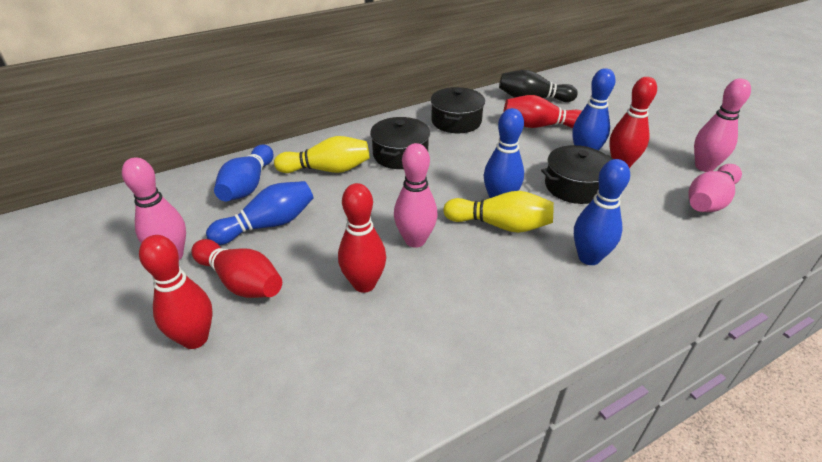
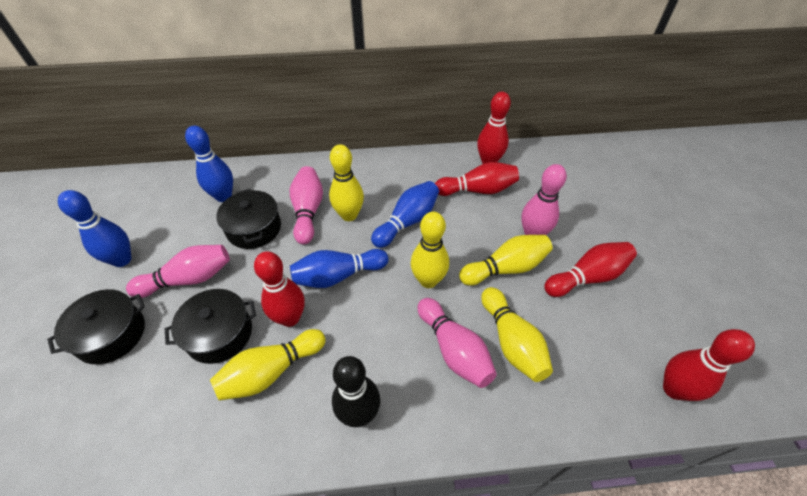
blue bowling pin: 5 -> 4
yellow bowling pin: 2 -> 5

